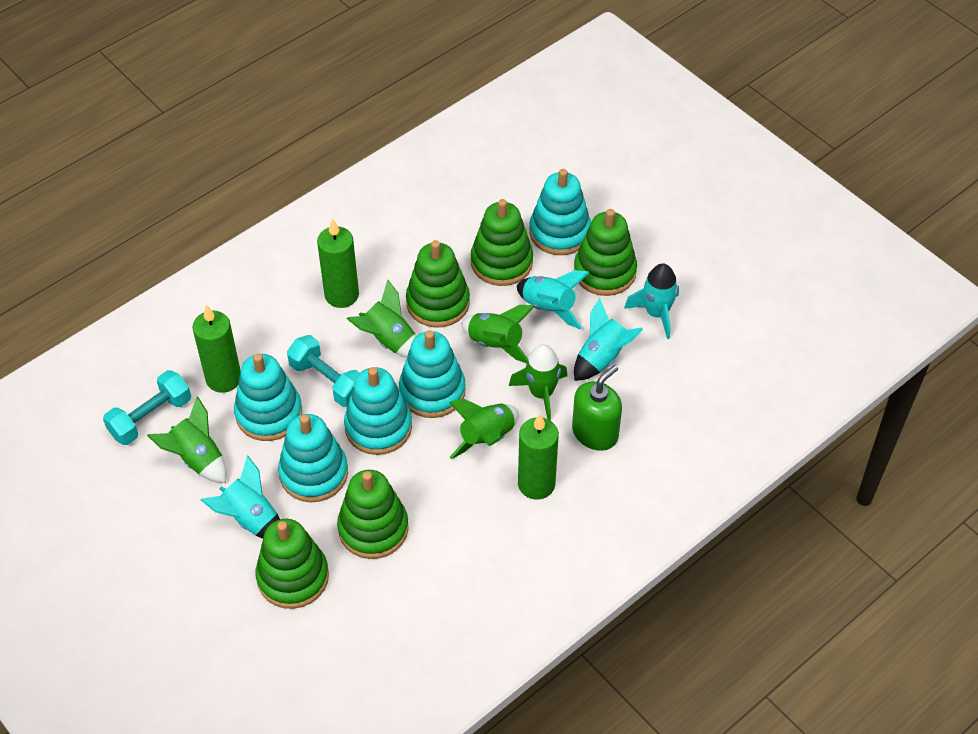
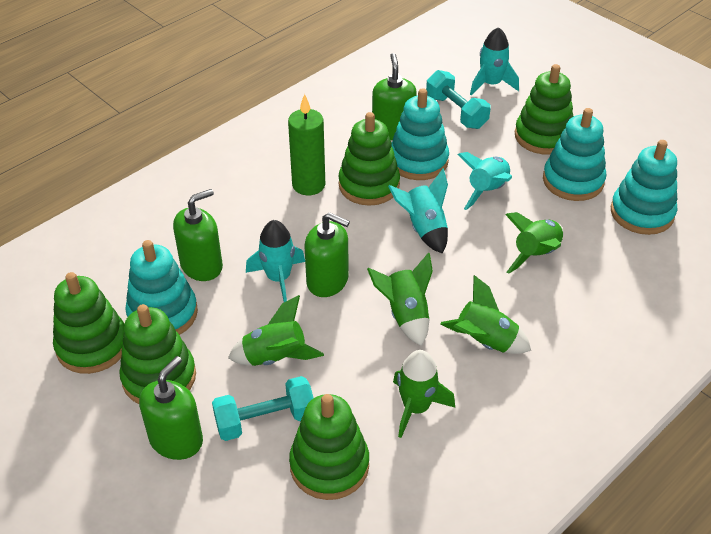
green candle: 3 -> 1
green soap dispenser: 1 -> 4
turquoise stacking toy: 5 -> 4

